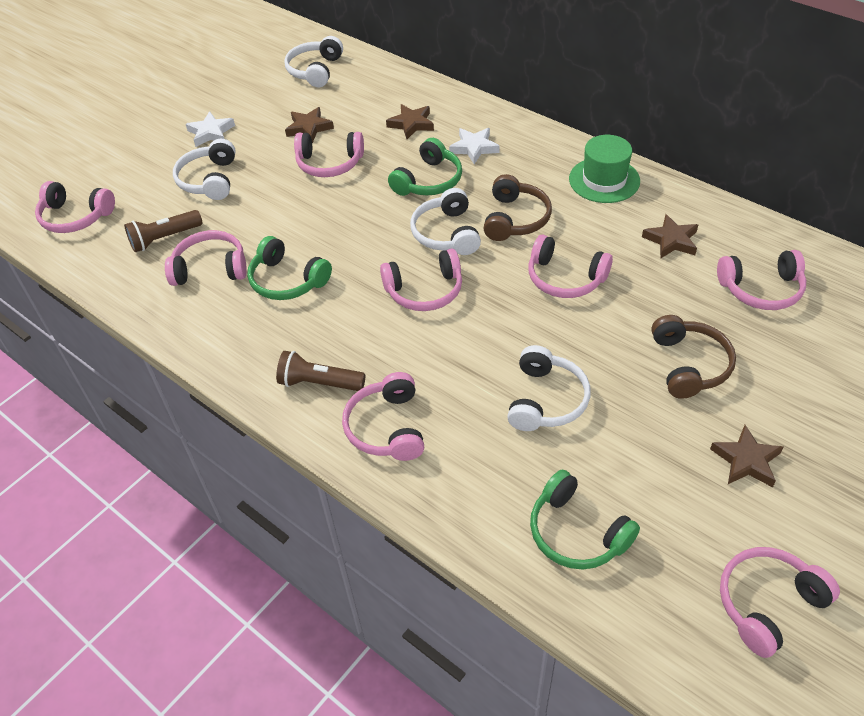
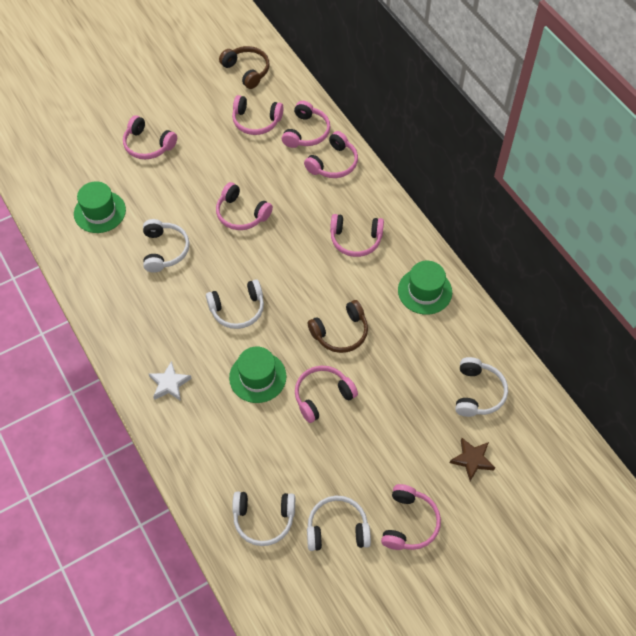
brown flashlight: 2 -> 0
brown star: 4 -> 1
green hat: 1 -> 3
green headphones: 3 -> 0
white headphones: 4 -> 5
white star: 2 -> 1

